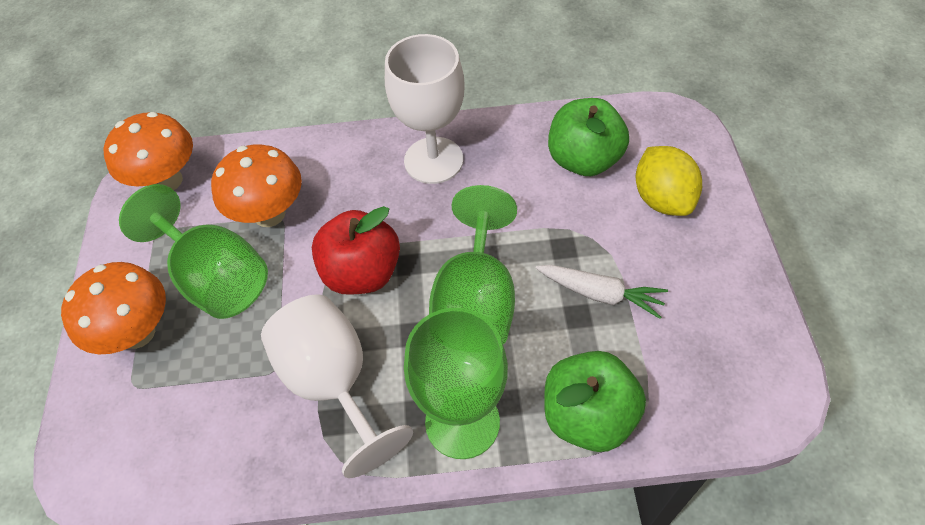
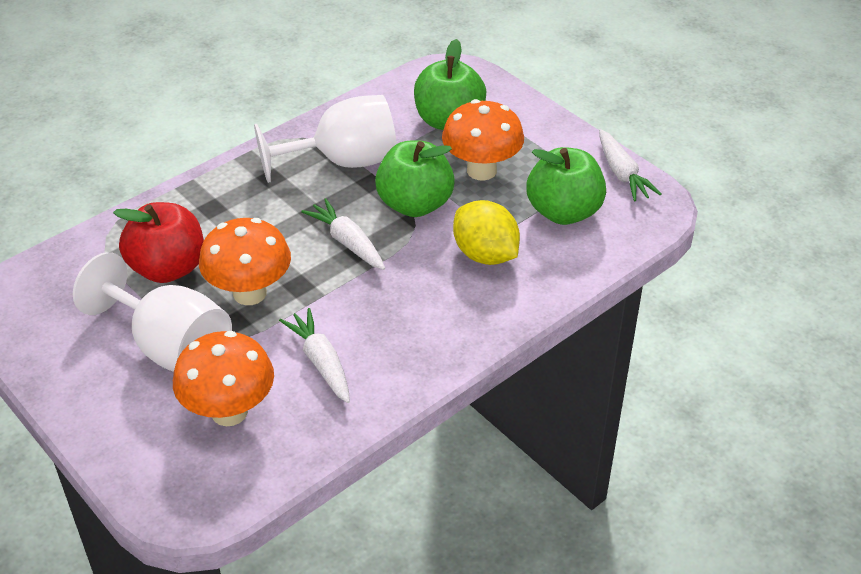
green apple: 2 -> 3
green goblet: 3 -> 0
white carrot: 1 -> 3

